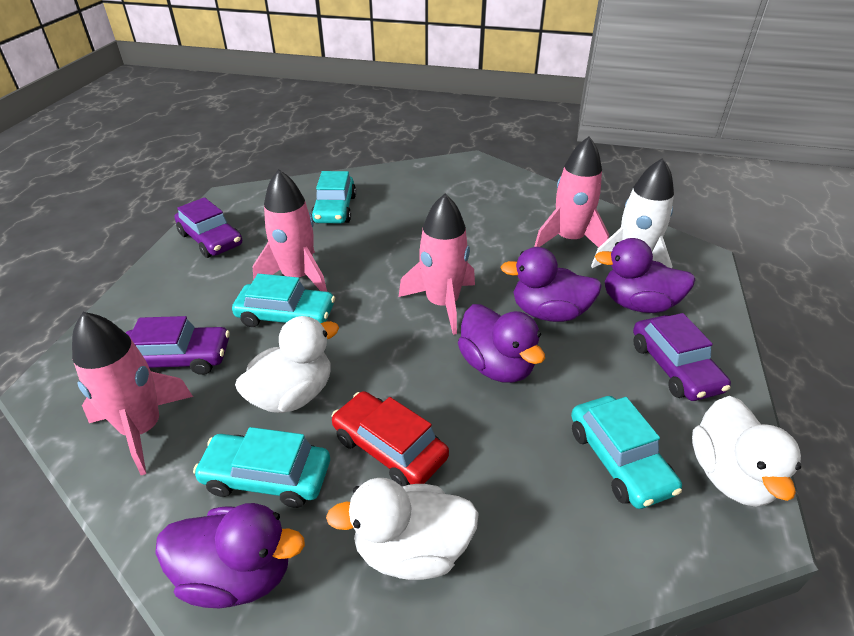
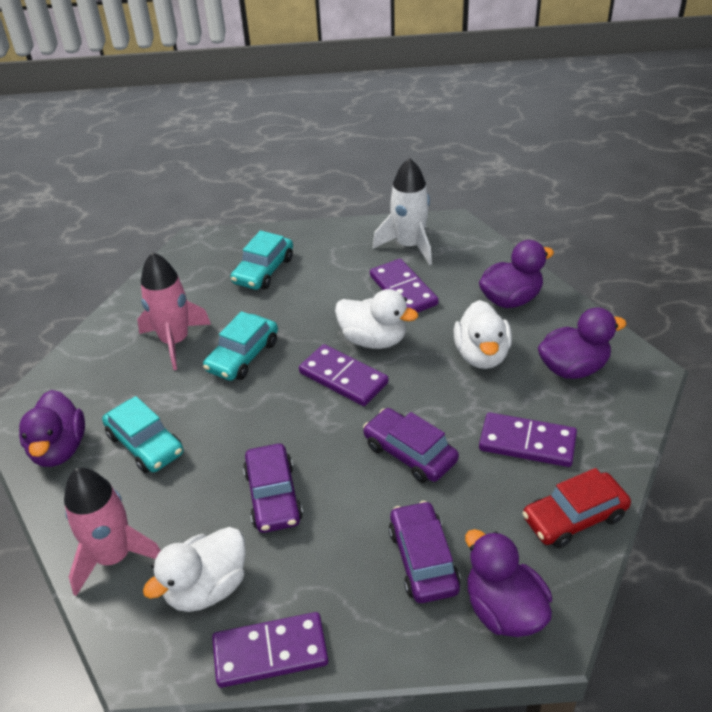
pink rocket: 4 -> 2
purple domino: 0 -> 4
turquoise car: 4 -> 3

